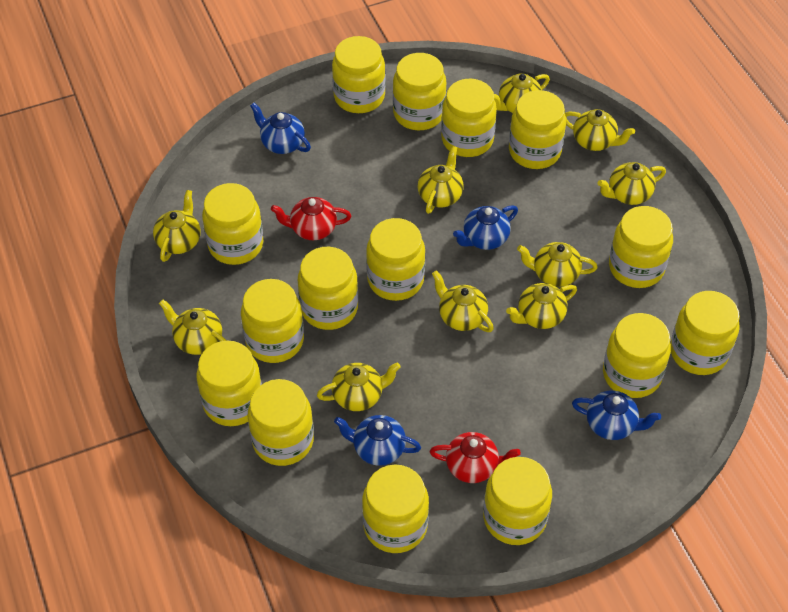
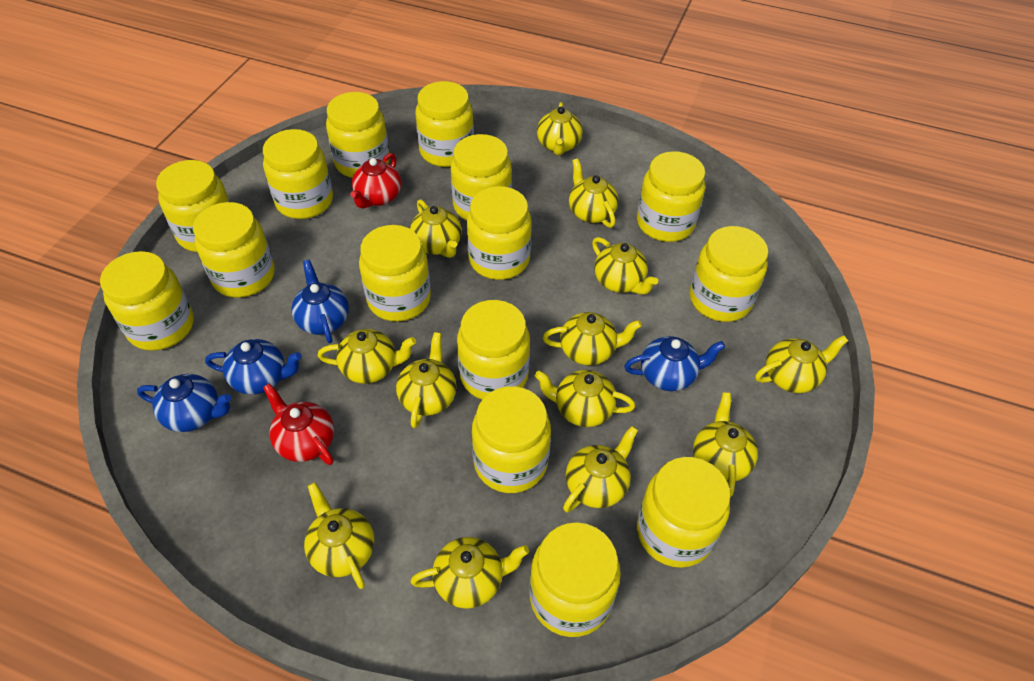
yellow teapot: 10 -> 13

